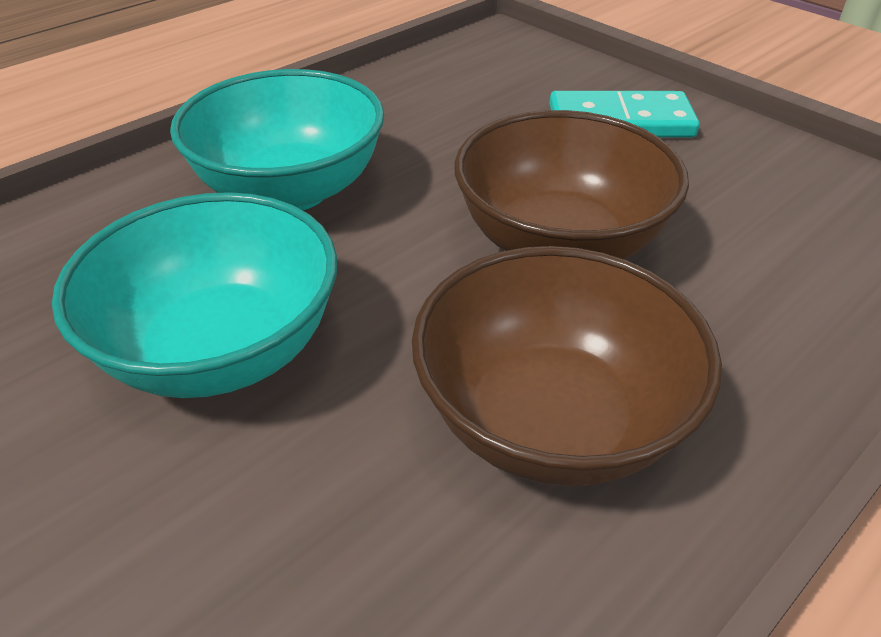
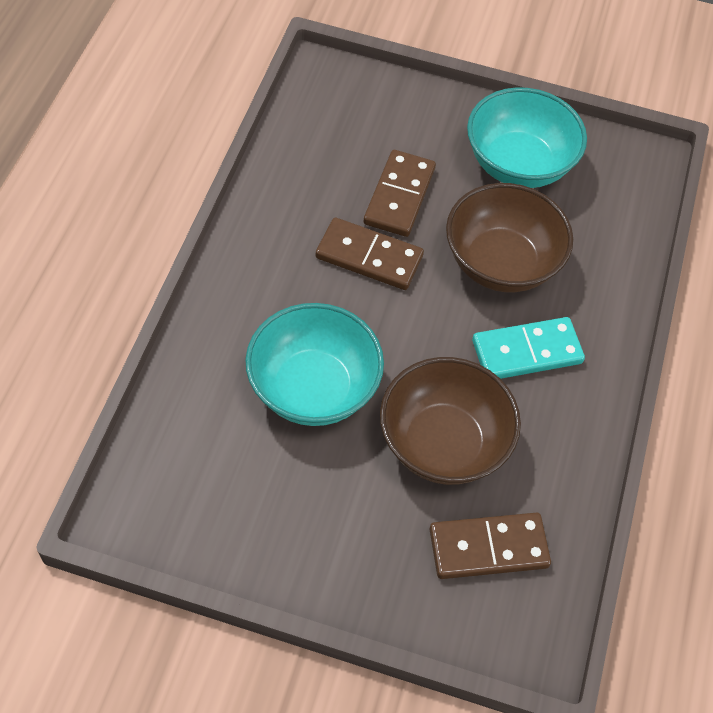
brown domino: 0 -> 3

